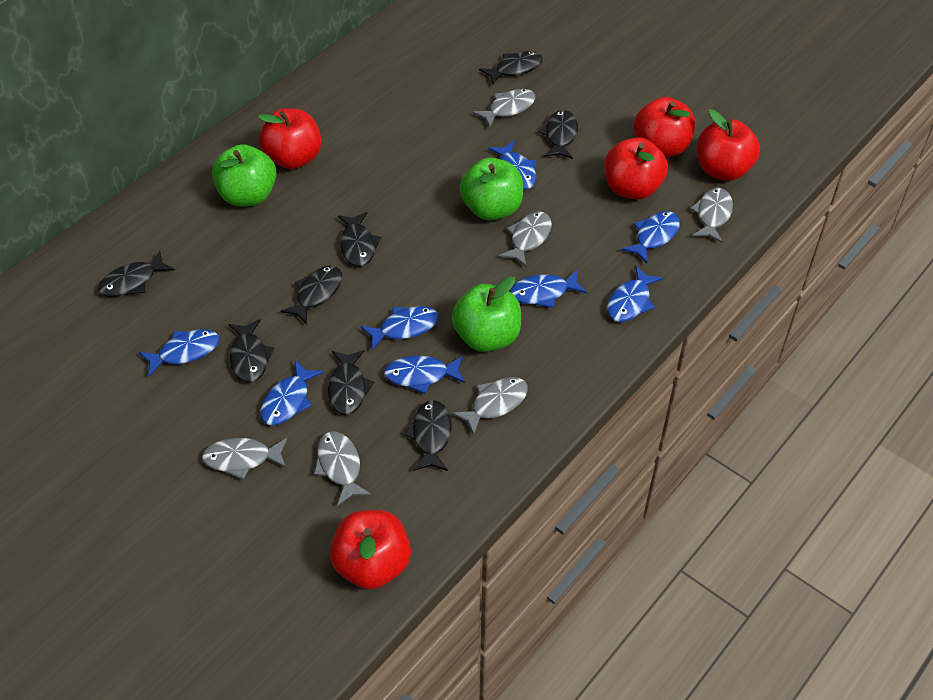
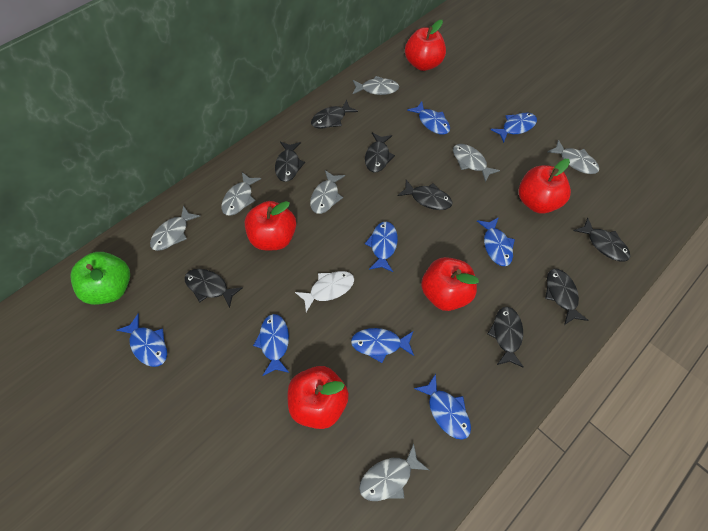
green apple: 3 -> 1
grey fish: 6 -> 7
white fish: 0 -> 1

